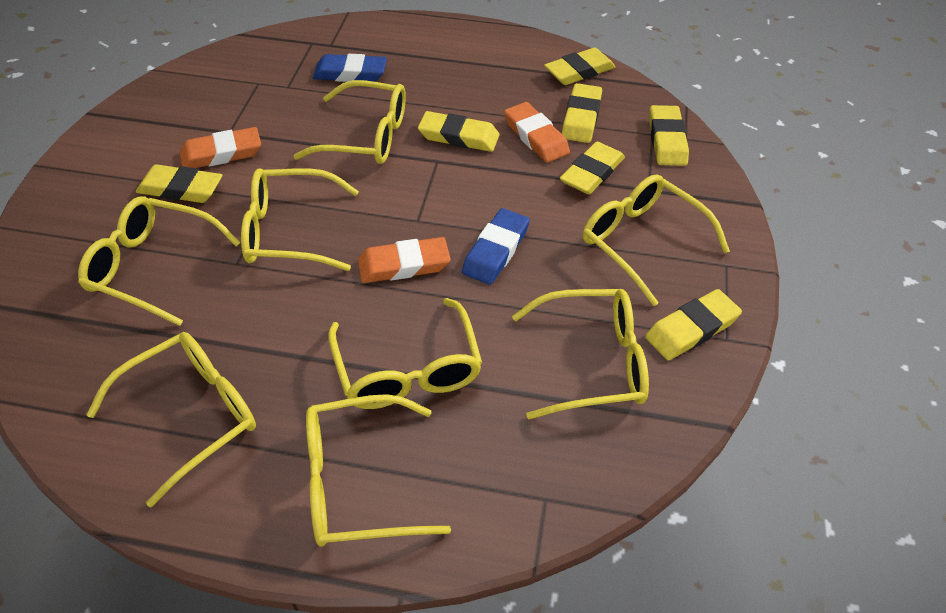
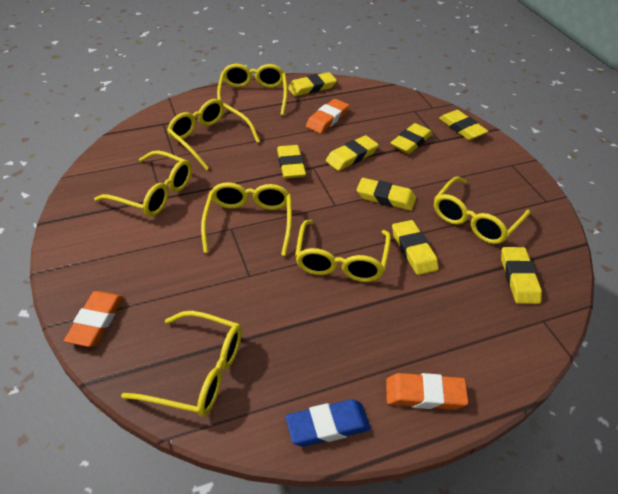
blue eraser: 2 -> 1
yellow eraser: 7 -> 8
yellow glasses: 8 -> 7

